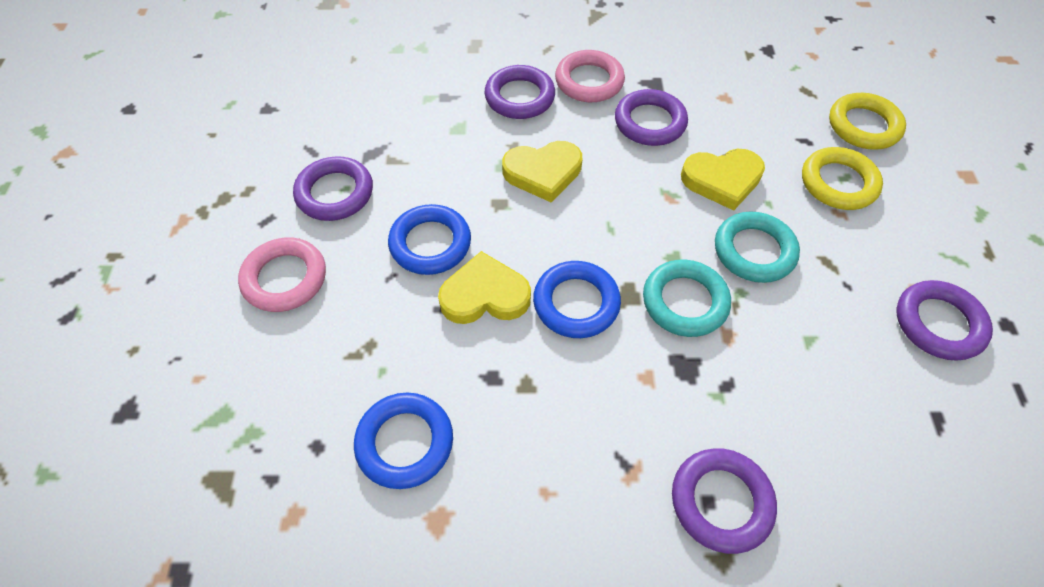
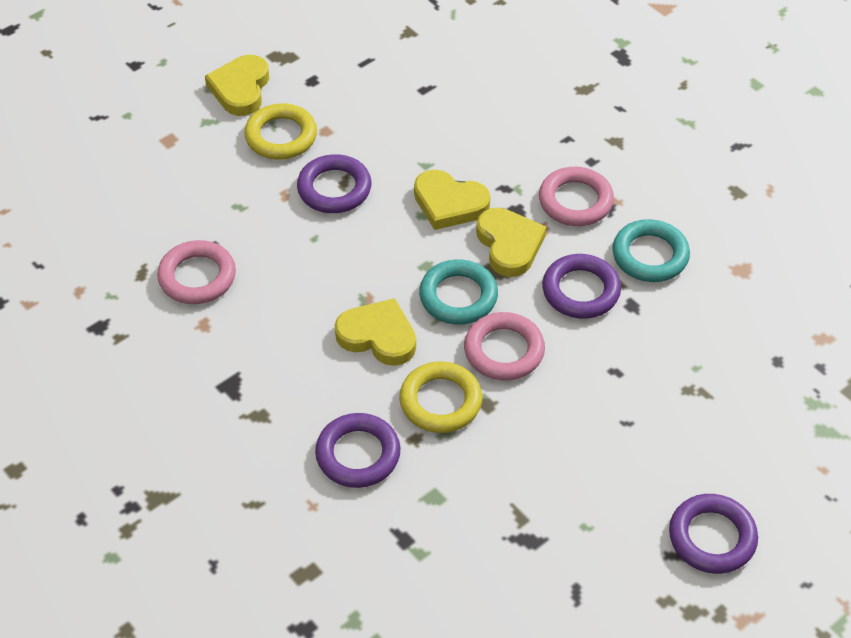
blue ring: 3 -> 0
pink ring: 2 -> 3
purple ring: 5 -> 4
yellow heart: 3 -> 4

